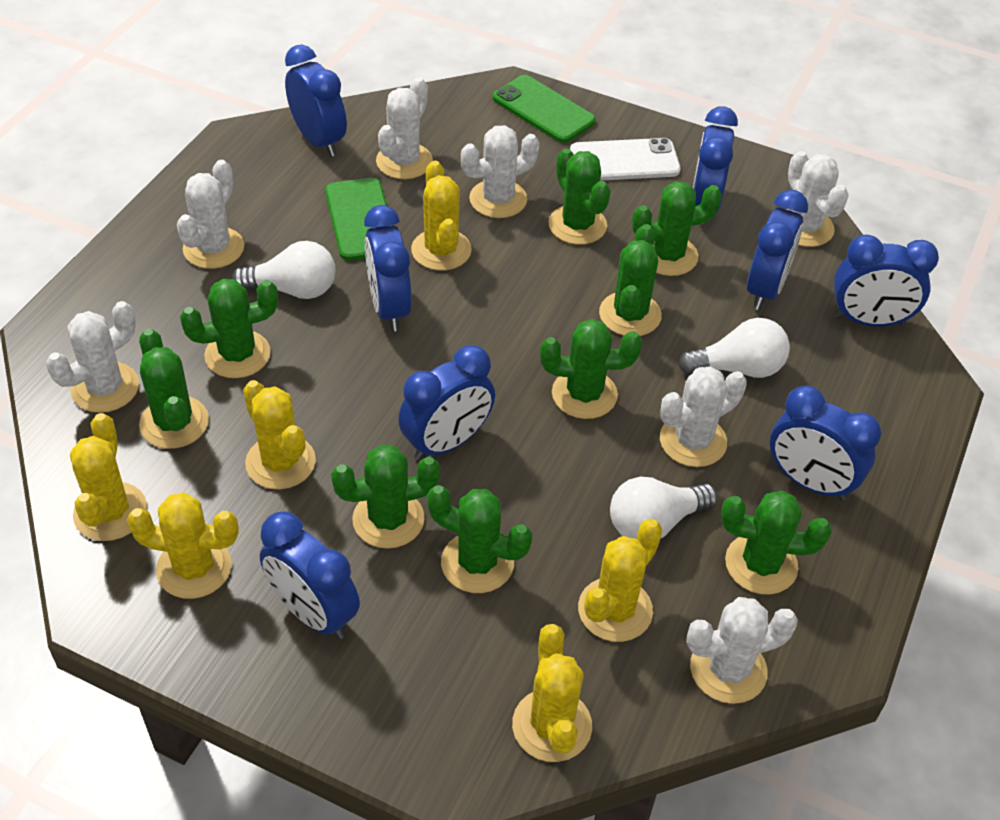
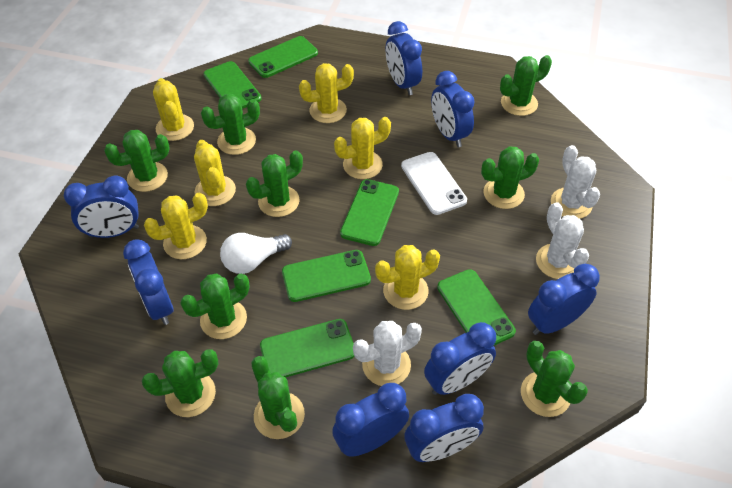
green phone: 2 -> 6
white cactus: 7 -> 3
white light bulb: 3 -> 1

